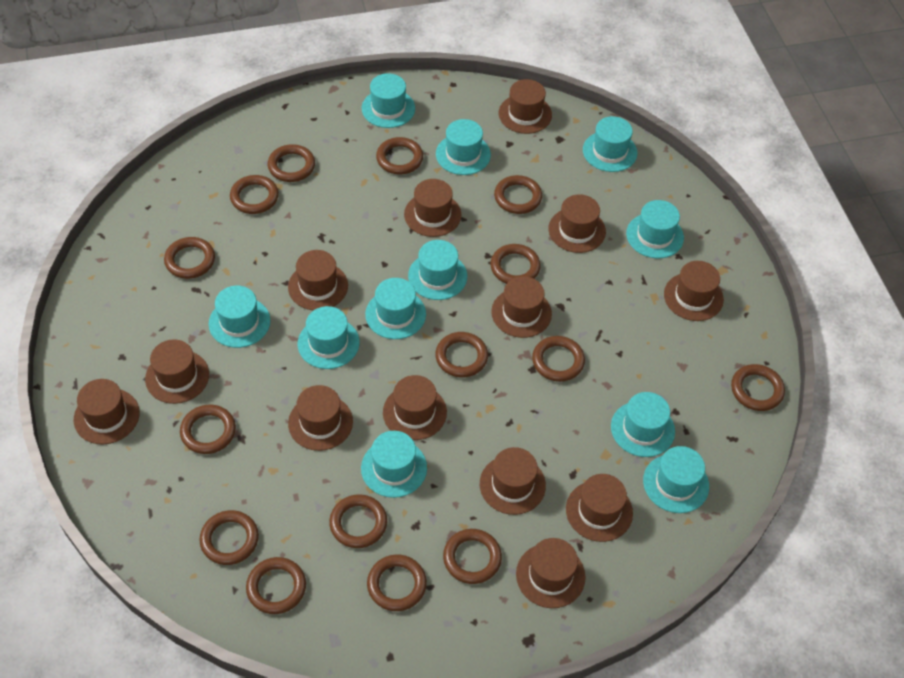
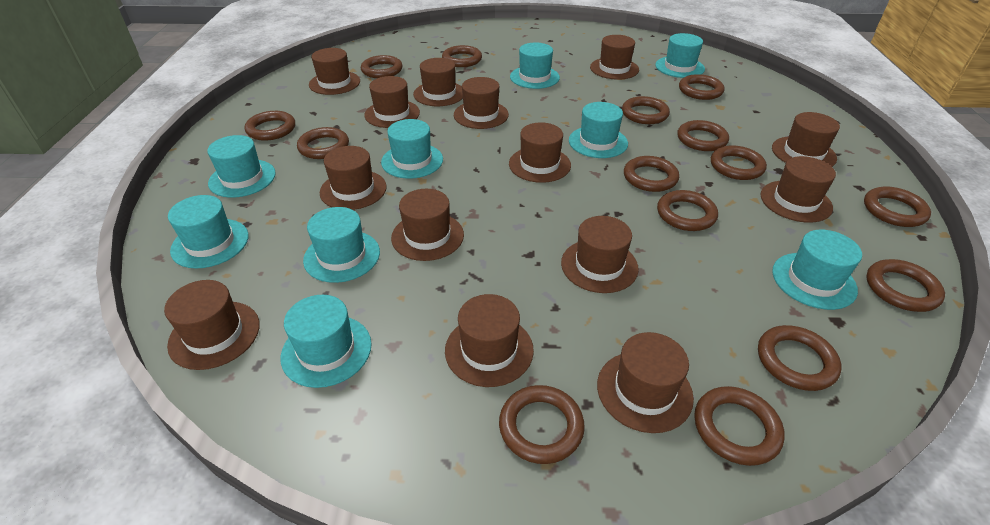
brown hat: 13 -> 14
turquoise hat: 11 -> 9

